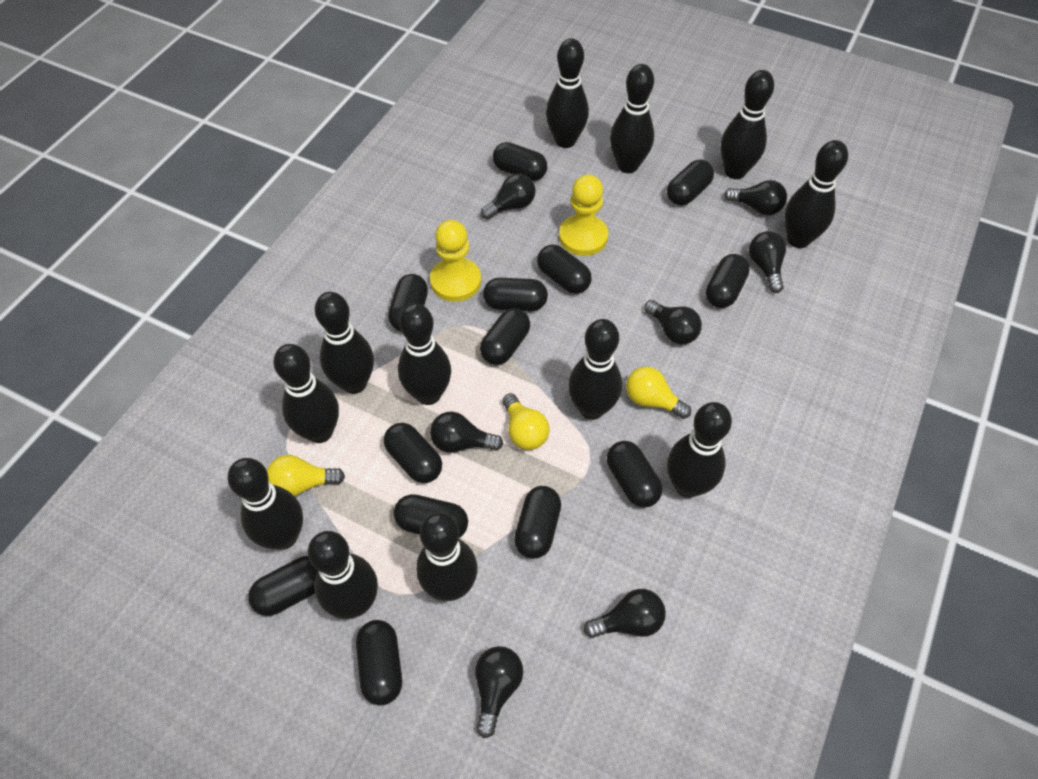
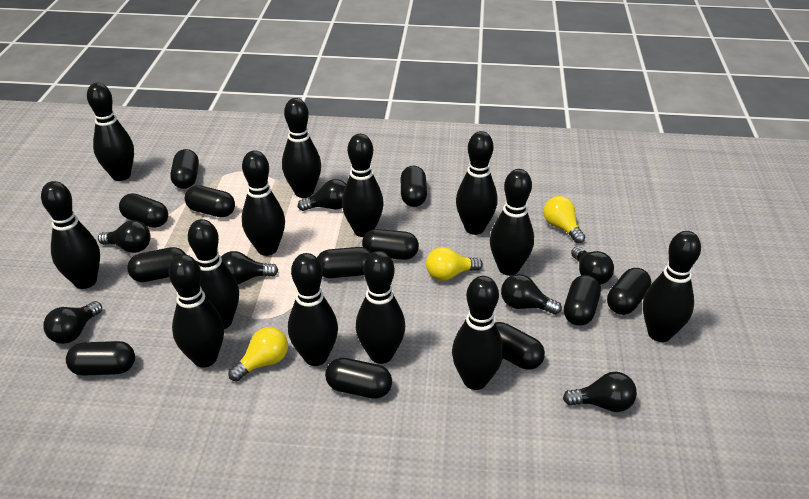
black bowling pin: 12 -> 13
black capsule: 13 -> 12
yellow pawn: 2 -> 0

